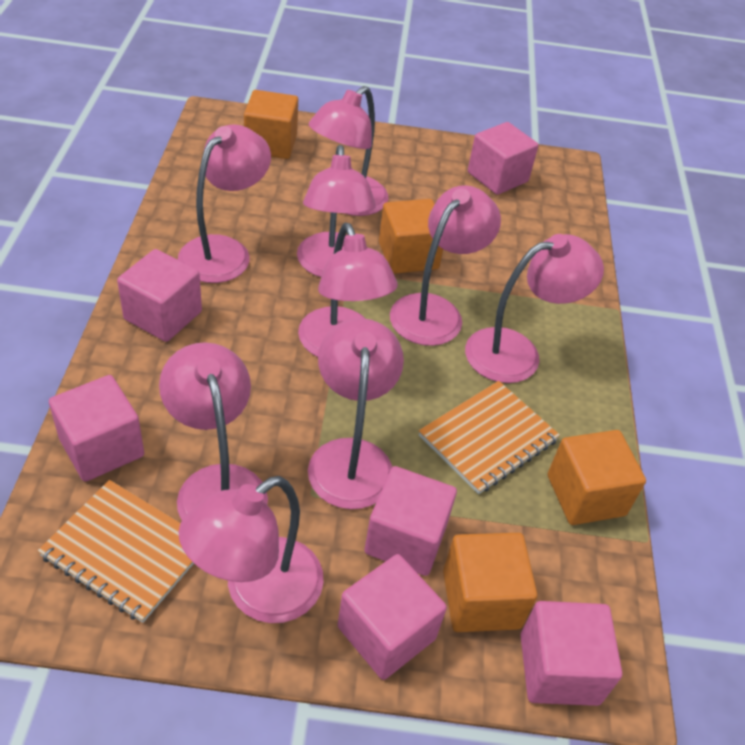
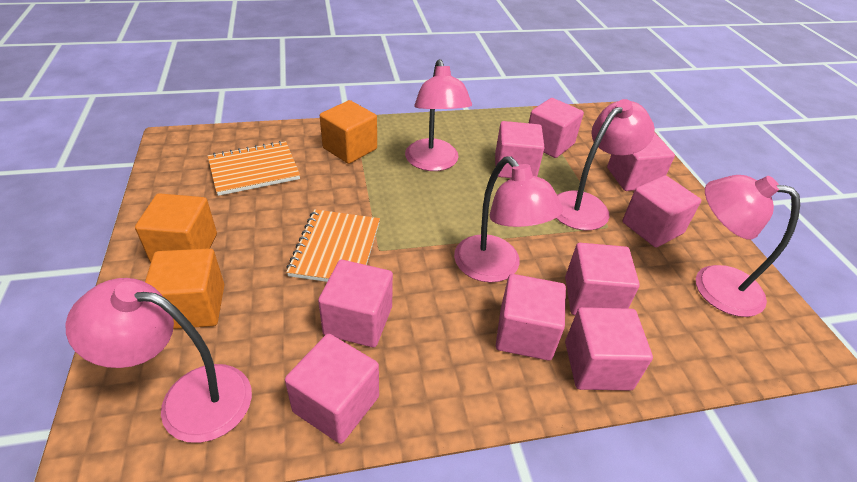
orange cube: 4 -> 3
pink cube: 6 -> 9
pink lamp: 9 -> 5

